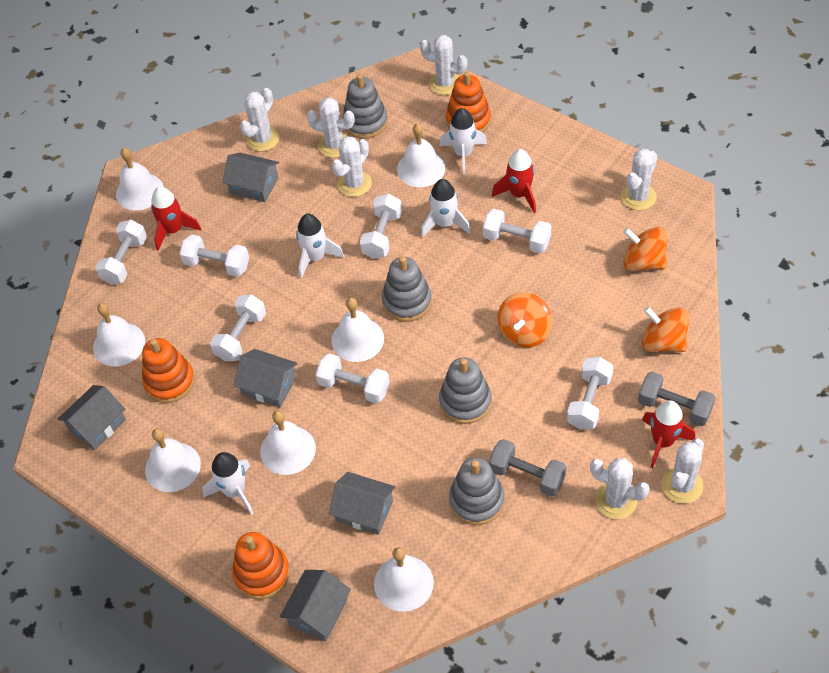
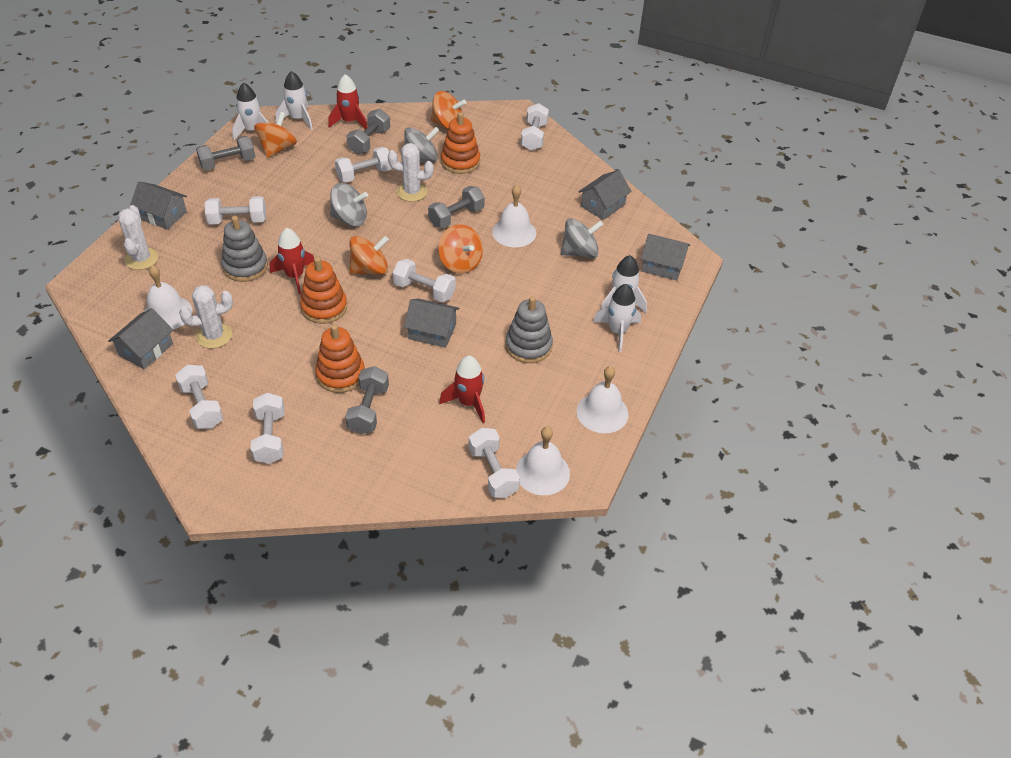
grey dumbbell: 2 -> 4
grey spinning top: 0 -> 3
grey stacking toy: 4 -> 2
orange spinning top: 3 -> 4
white bell: 7 -> 4
white cactus: 7 -> 3

